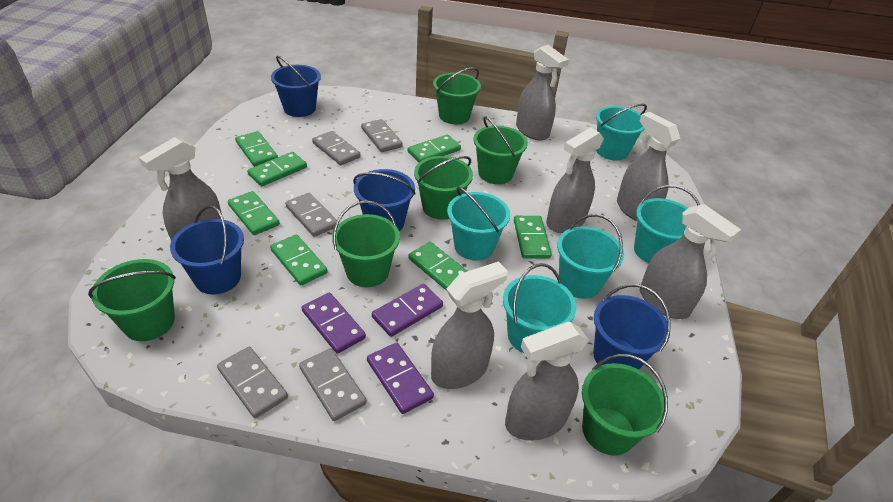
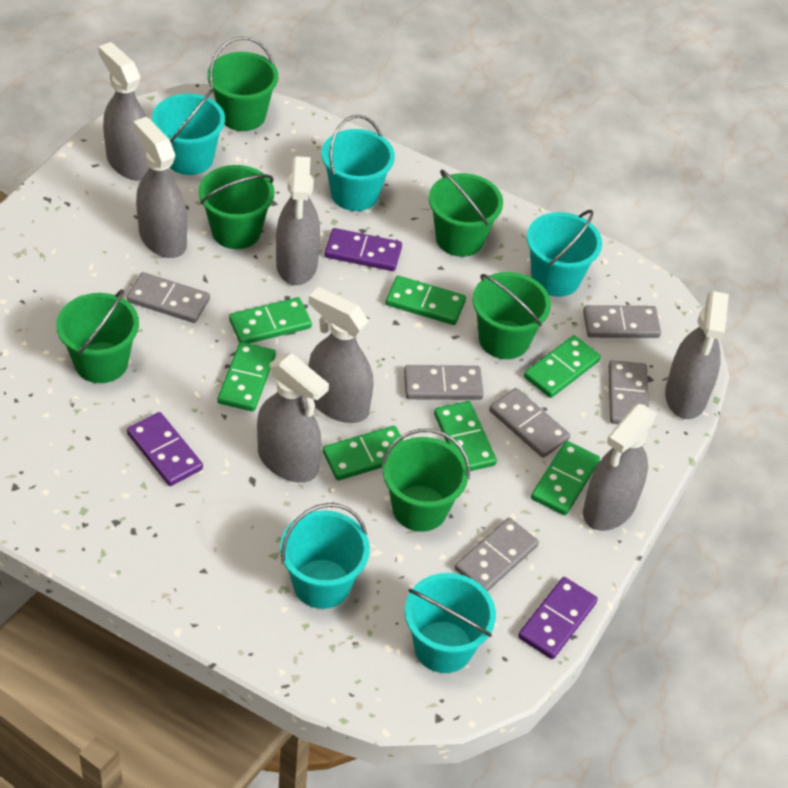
blue bucket: 4 -> 0
grey domino: 5 -> 6

